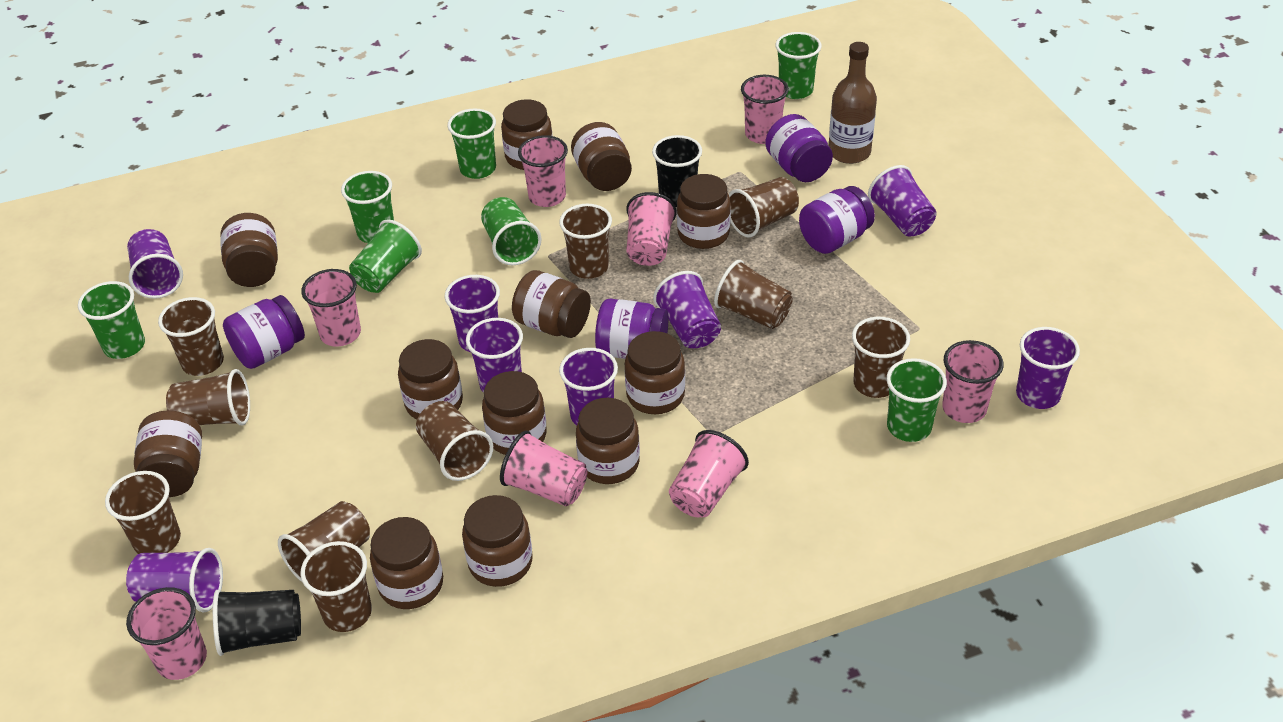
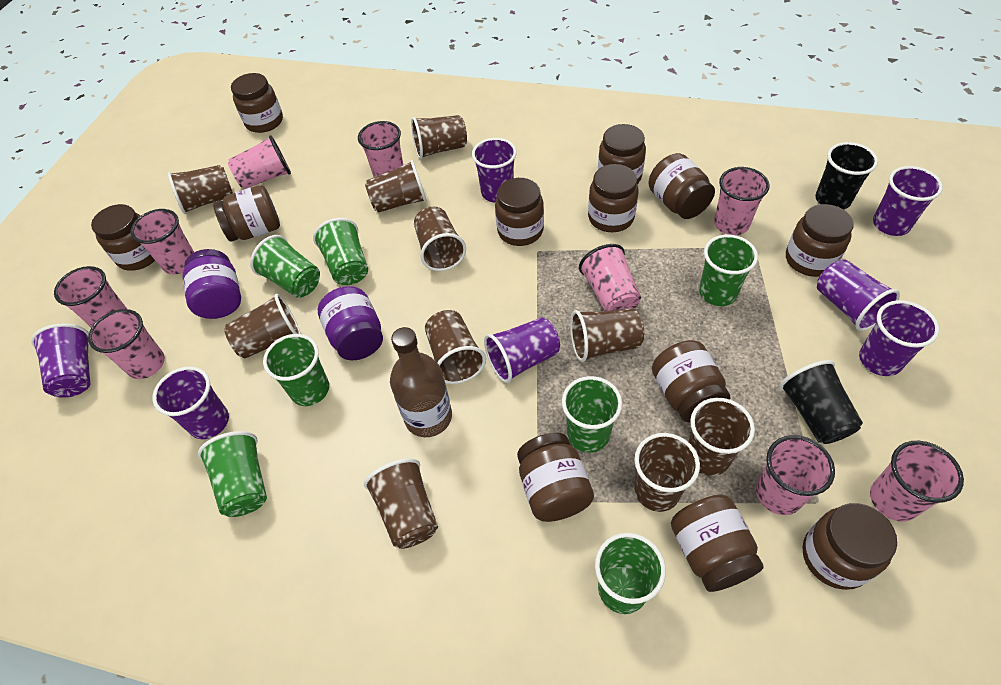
pink cup: 8 -> 9
purple cup: 8 -> 7
purple jar: 4 -> 2

